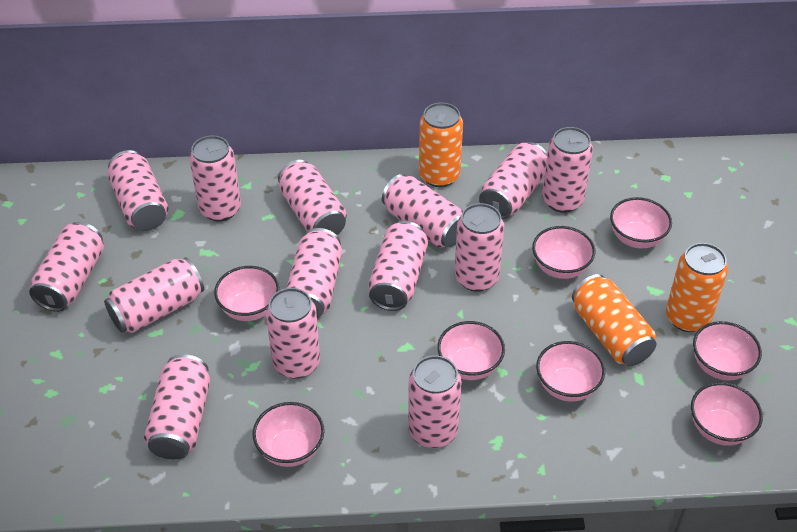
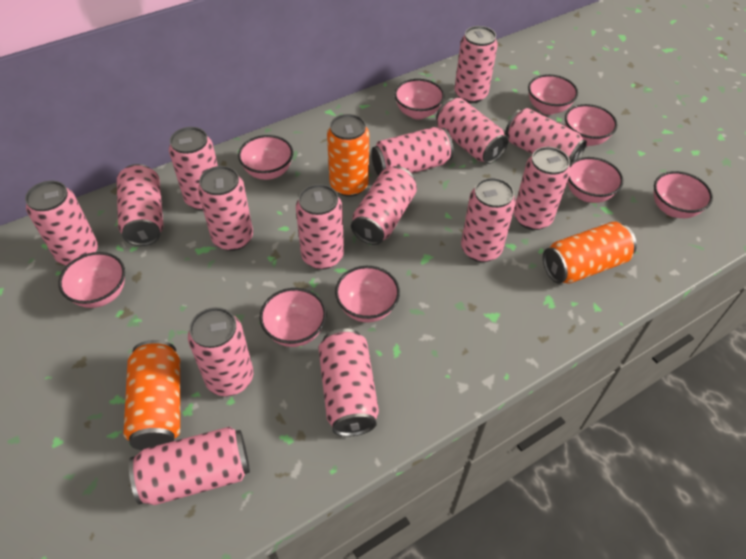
pink bowl: 8 -> 9
pink can: 14 -> 15

